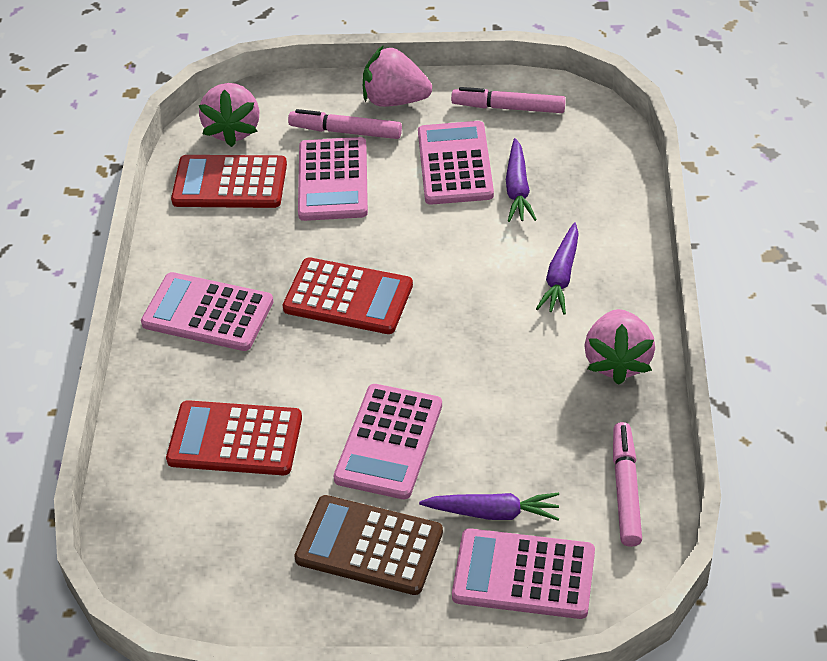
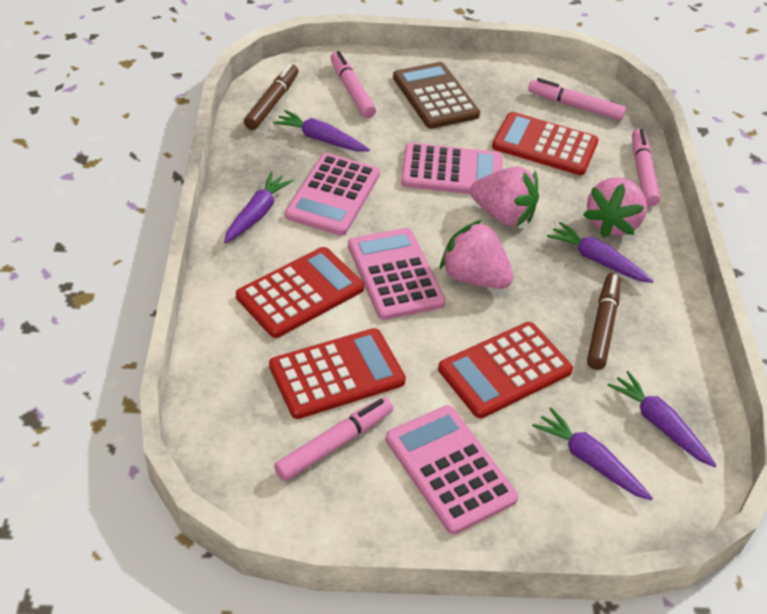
brown marker: 0 -> 2
pink calculator: 5 -> 4
pink marker: 3 -> 4
purple carrot: 3 -> 5
red calculator: 3 -> 4

